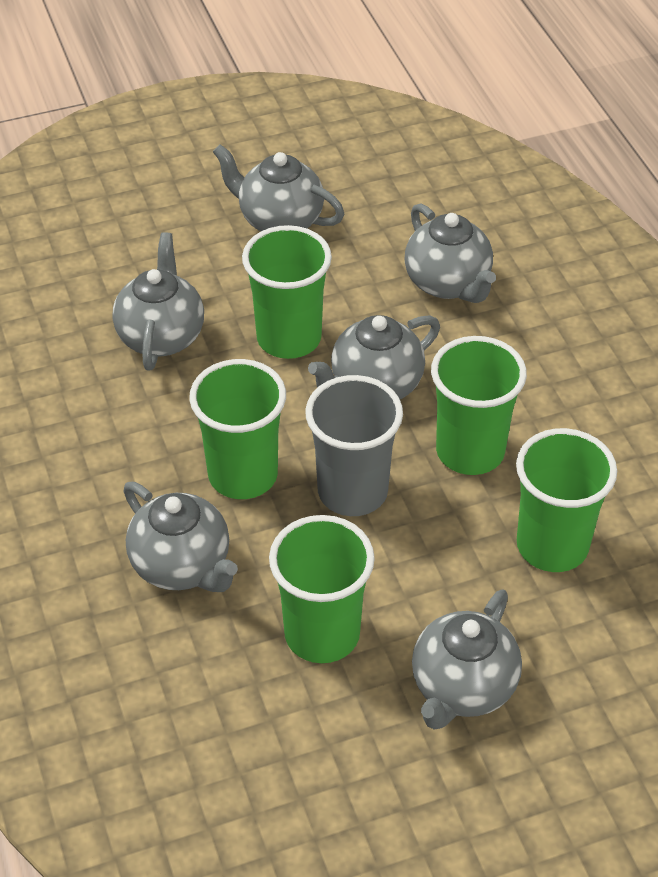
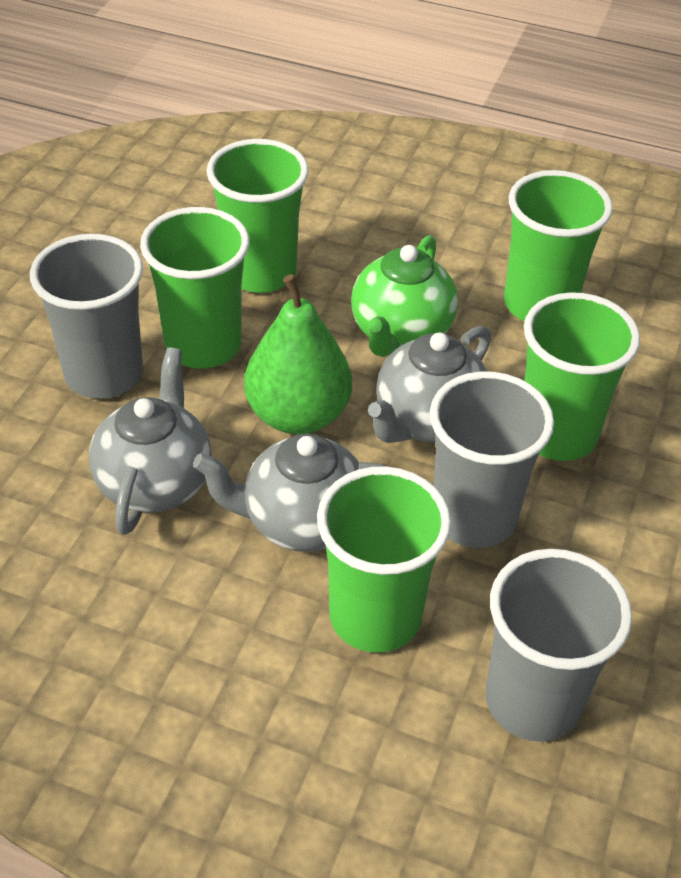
green pear: 0 -> 1
green teapot: 0 -> 1
grey cup: 1 -> 3
grey teapot: 6 -> 3

